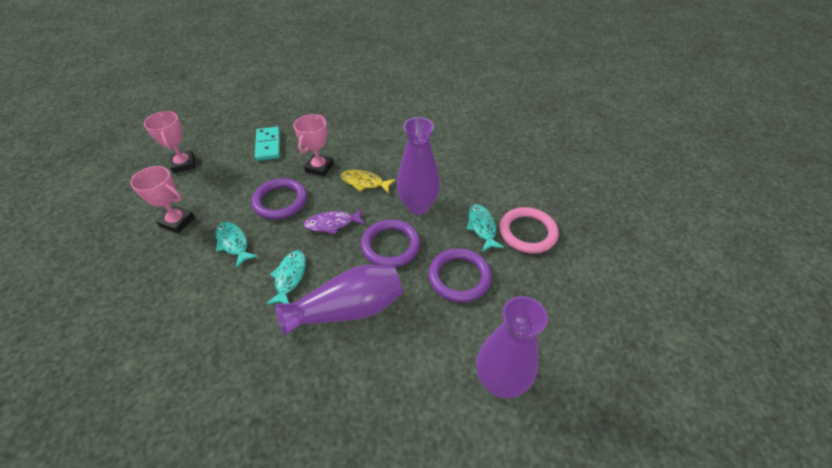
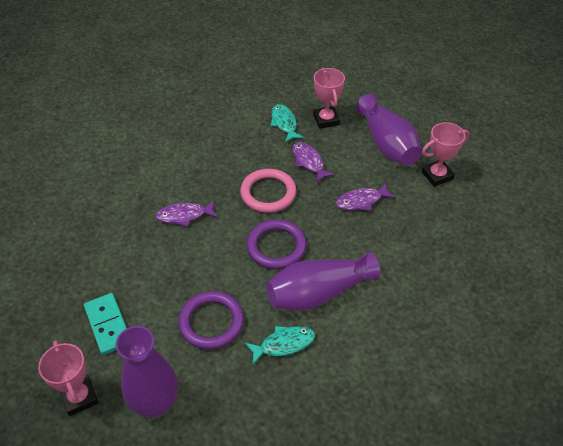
purple fish: 1 -> 3
purple ring: 3 -> 2
turquoise fish: 3 -> 2
yellow fish: 1 -> 0

